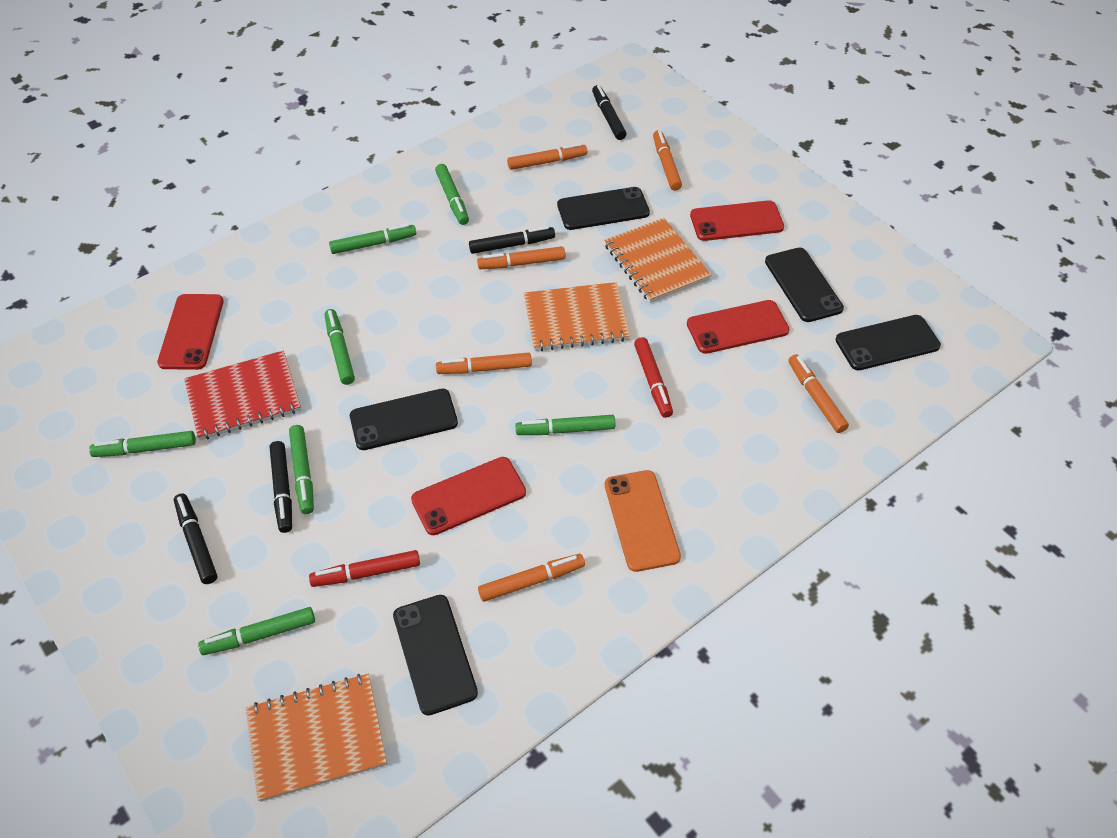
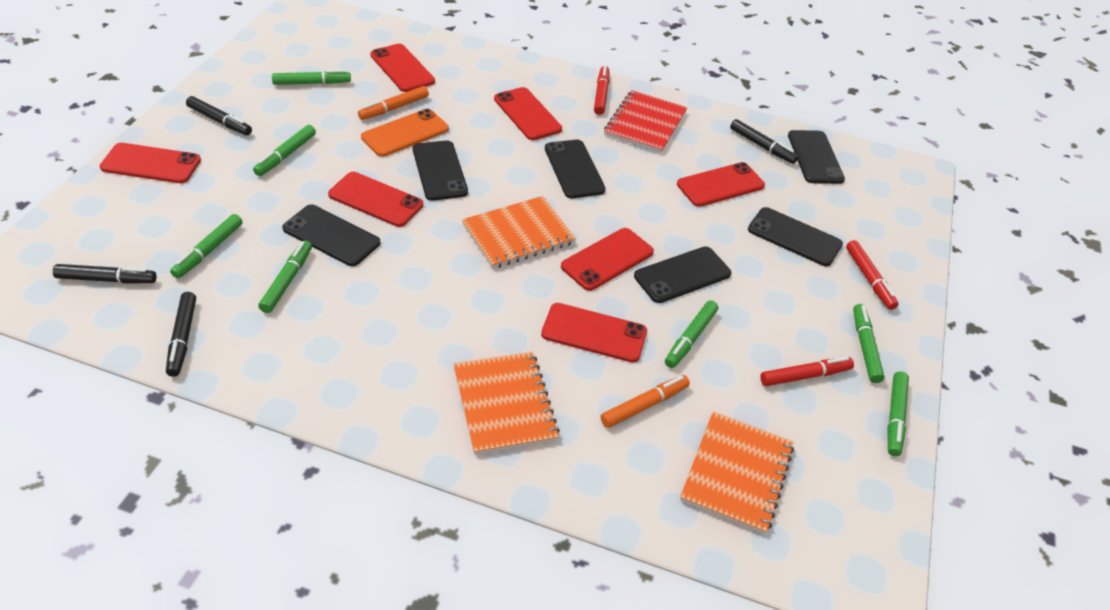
black phone: 5 -> 6
orange marker: 6 -> 2
red marker: 2 -> 3
red phone: 4 -> 7

